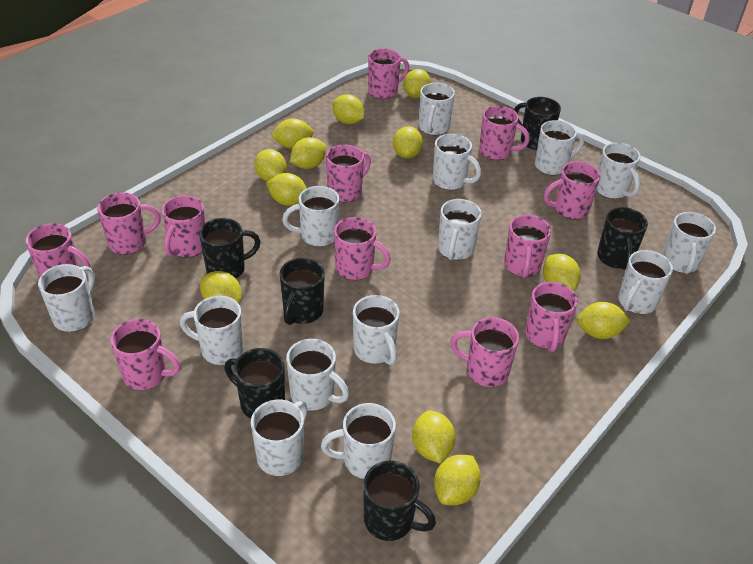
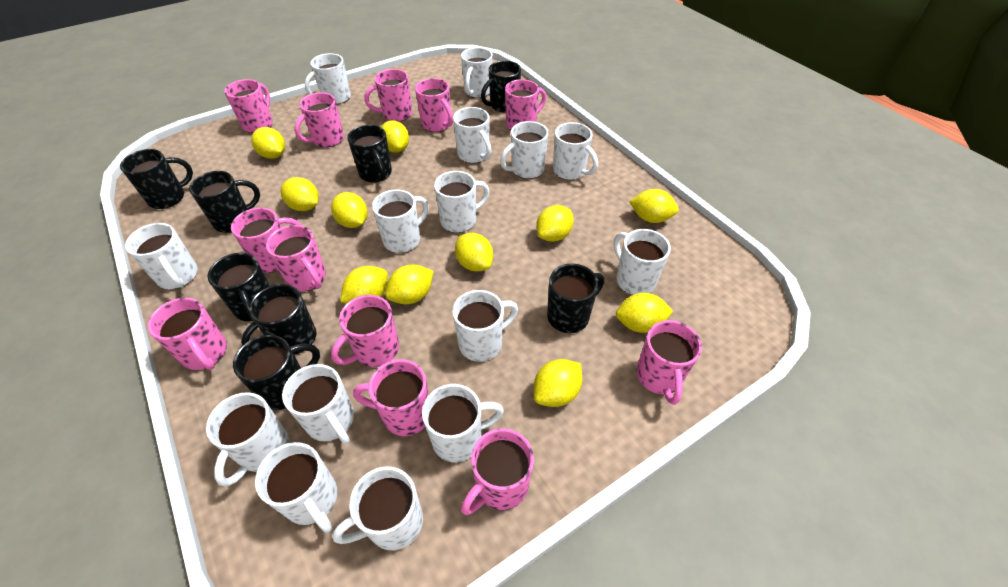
black mug: 6 -> 8
white mug: 14 -> 15
yellow lemon: 12 -> 11

